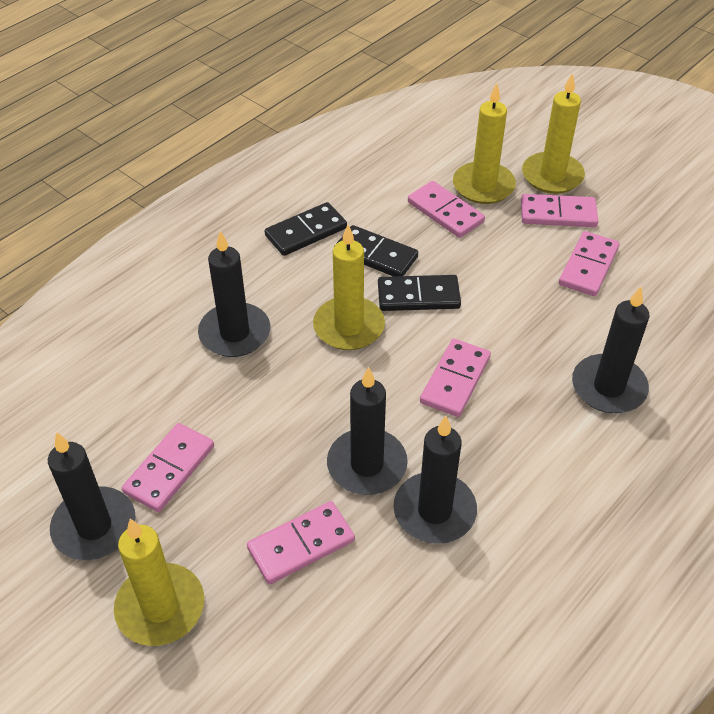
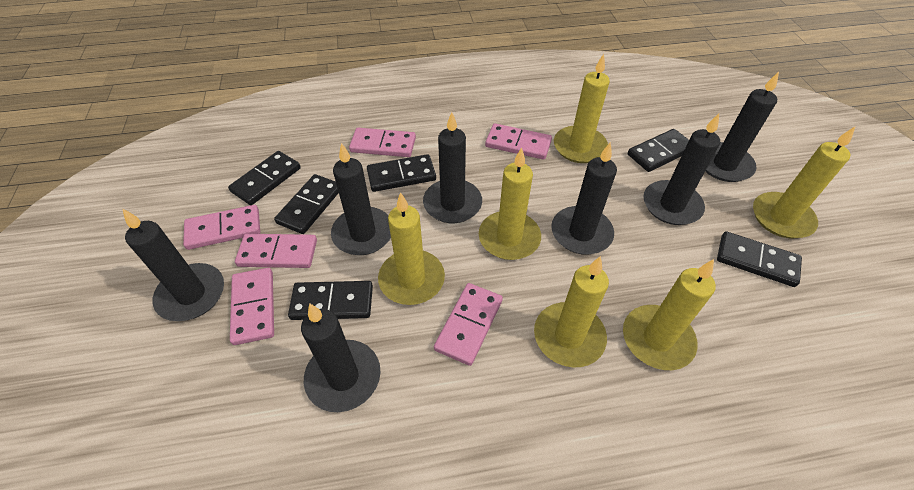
black candle: 5 -> 7
black domino: 3 -> 6
yellow candle: 4 -> 6

